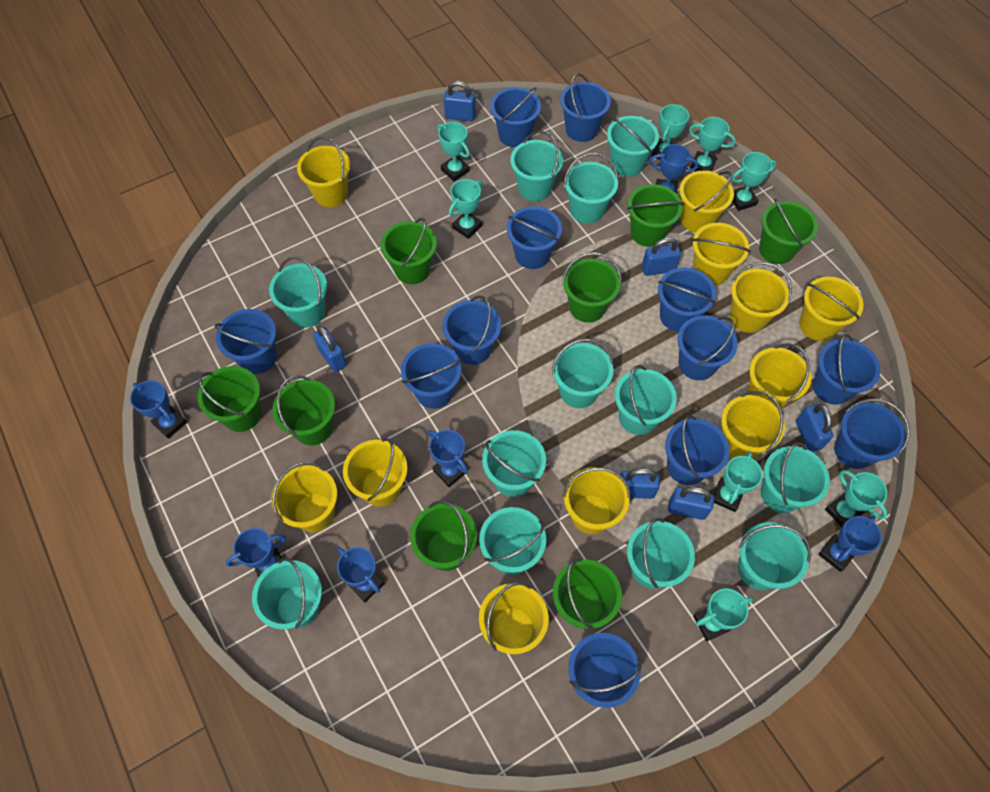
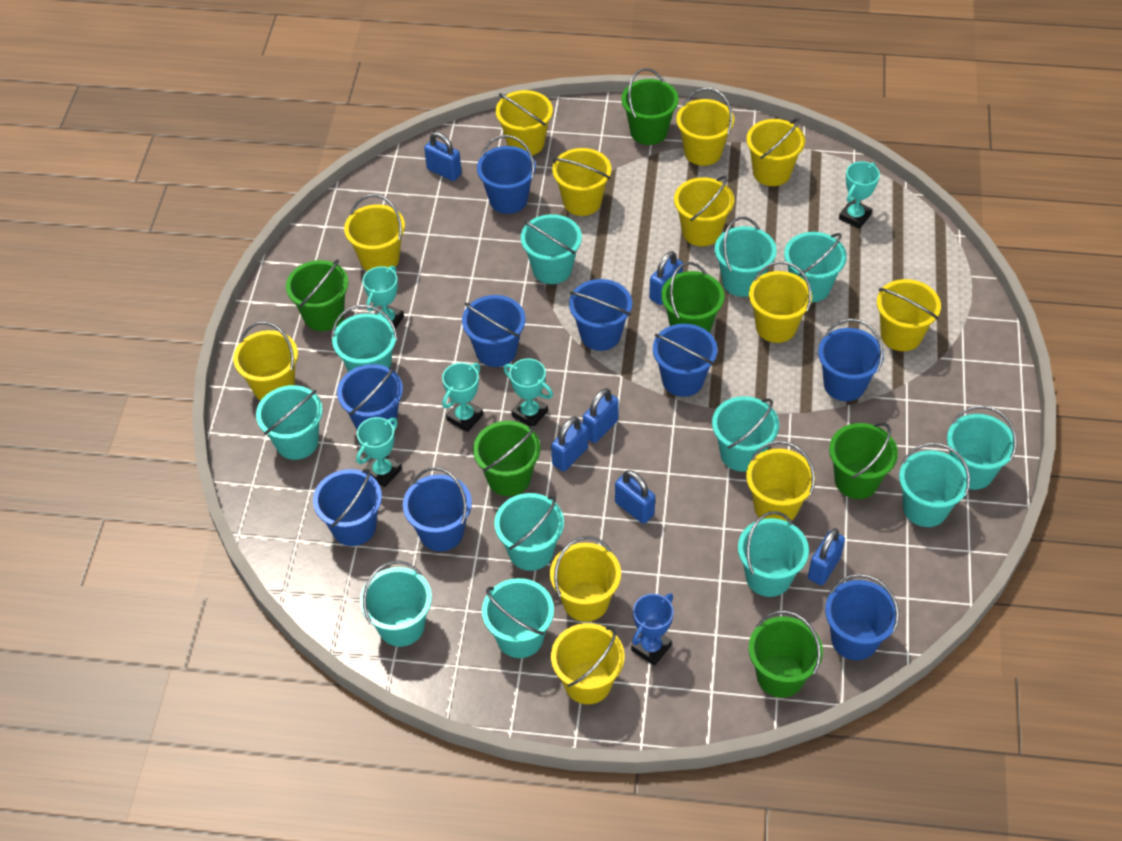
blue bucket: 12 -> 9
blue trophy: 6 -> 1
green bucket: 8 -> 6
turquoise trophy: 8 -> 5
yellow bucket: 11 -> 12

